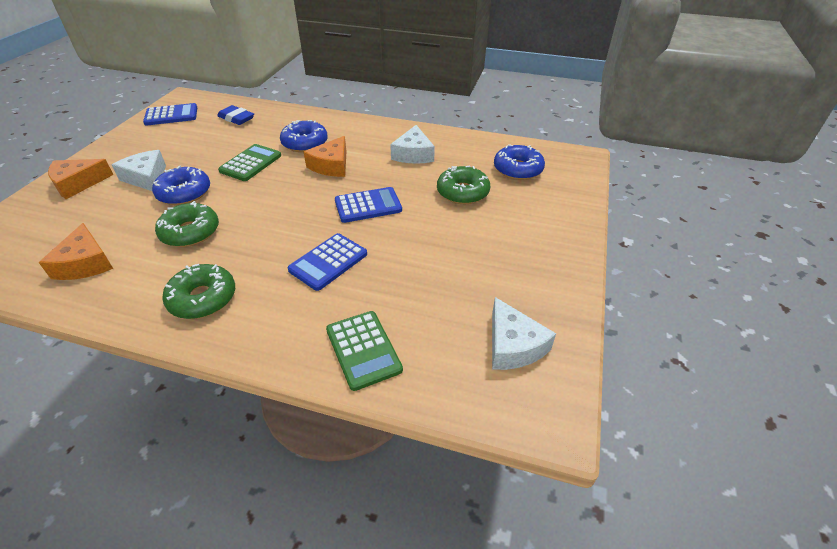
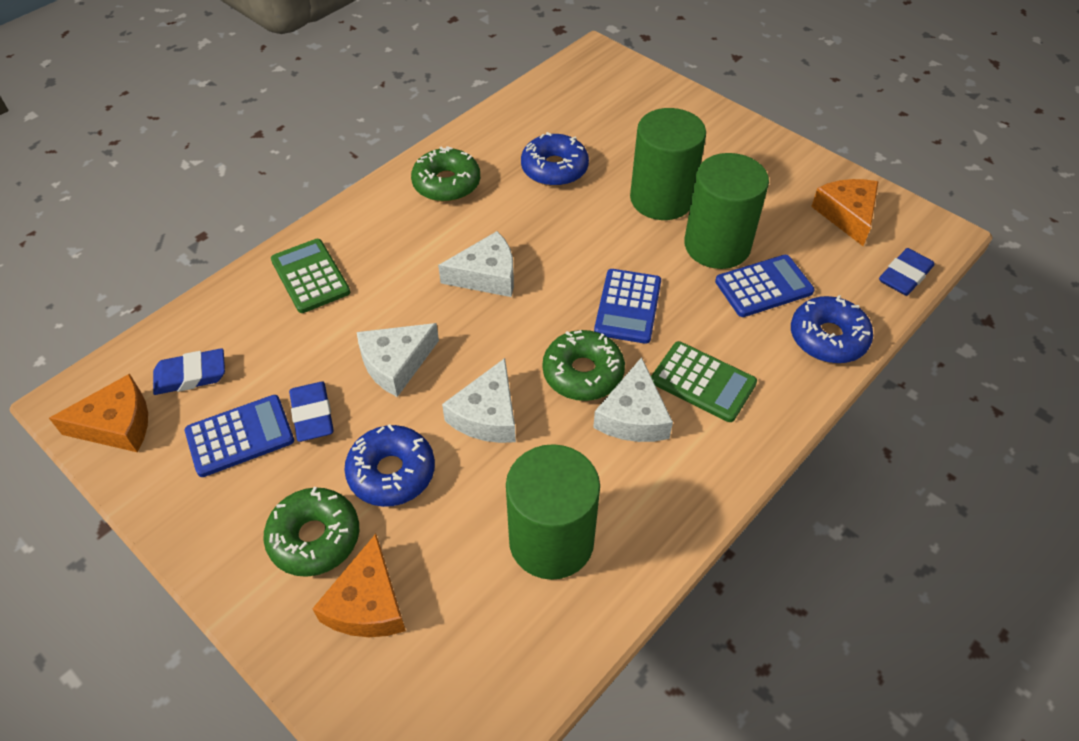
blue eraser: 1 -> 3
green cylinder: 0 -> 3
white cheese: 3 -> 4

